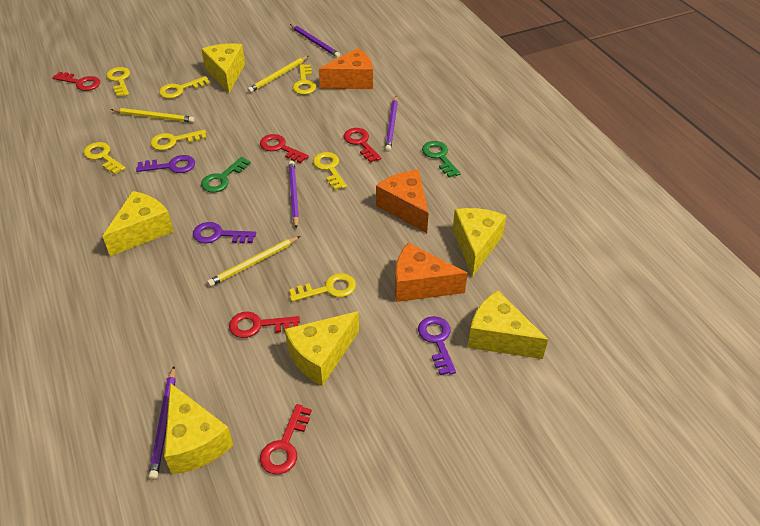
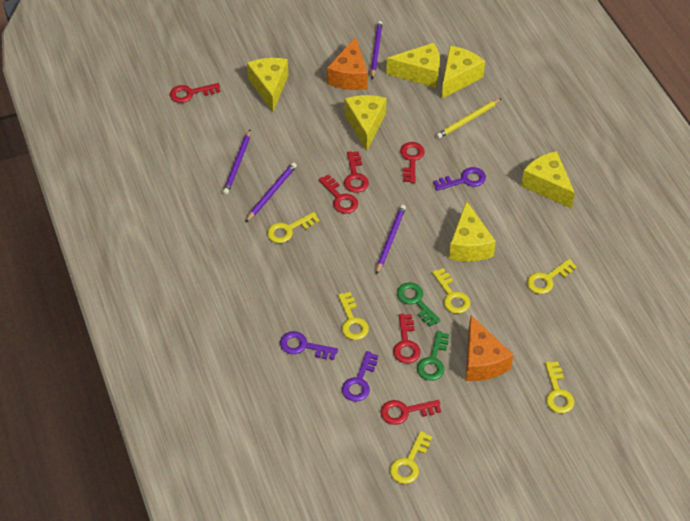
orange cheese: 3 -> 2
red key: 5 -> 6
yellow key: 7 -> 6
yellow pencil: 3 -> 1

